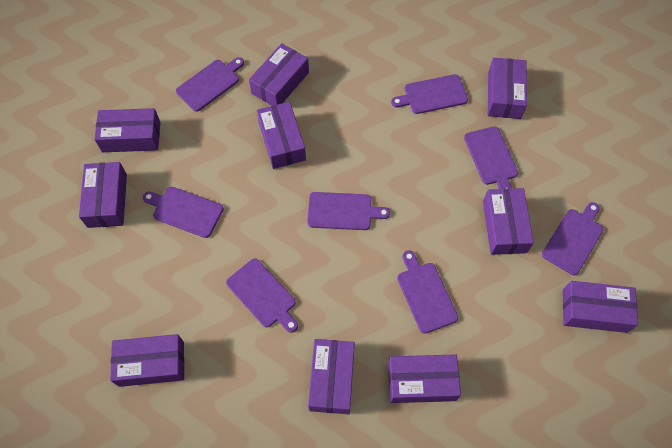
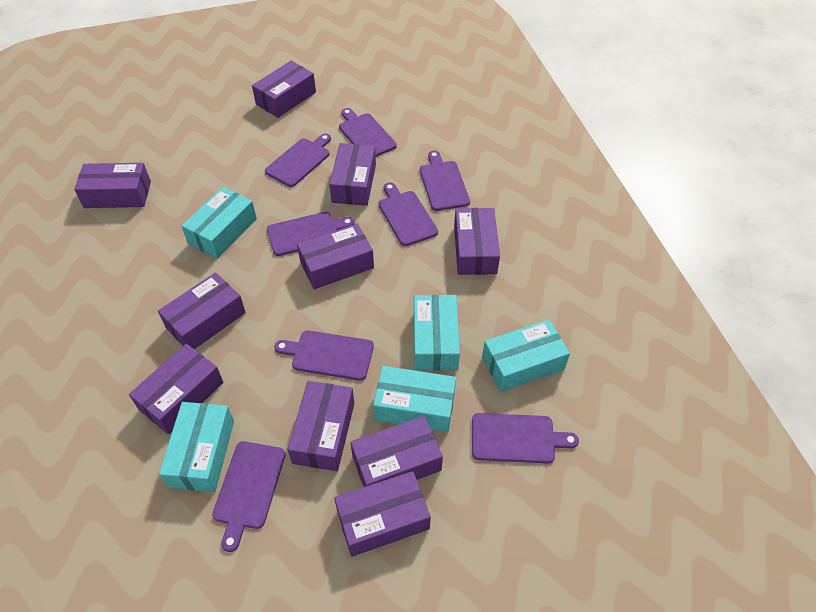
turquoise box: 0 -> 5

